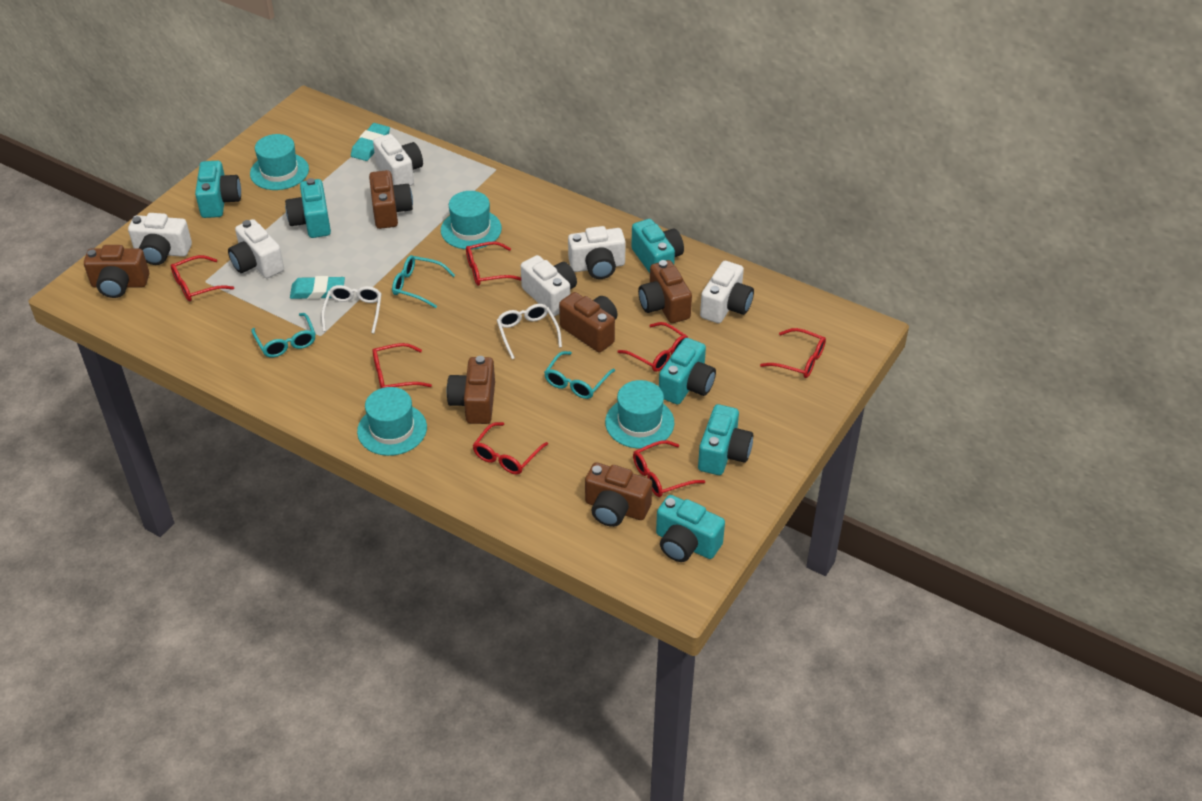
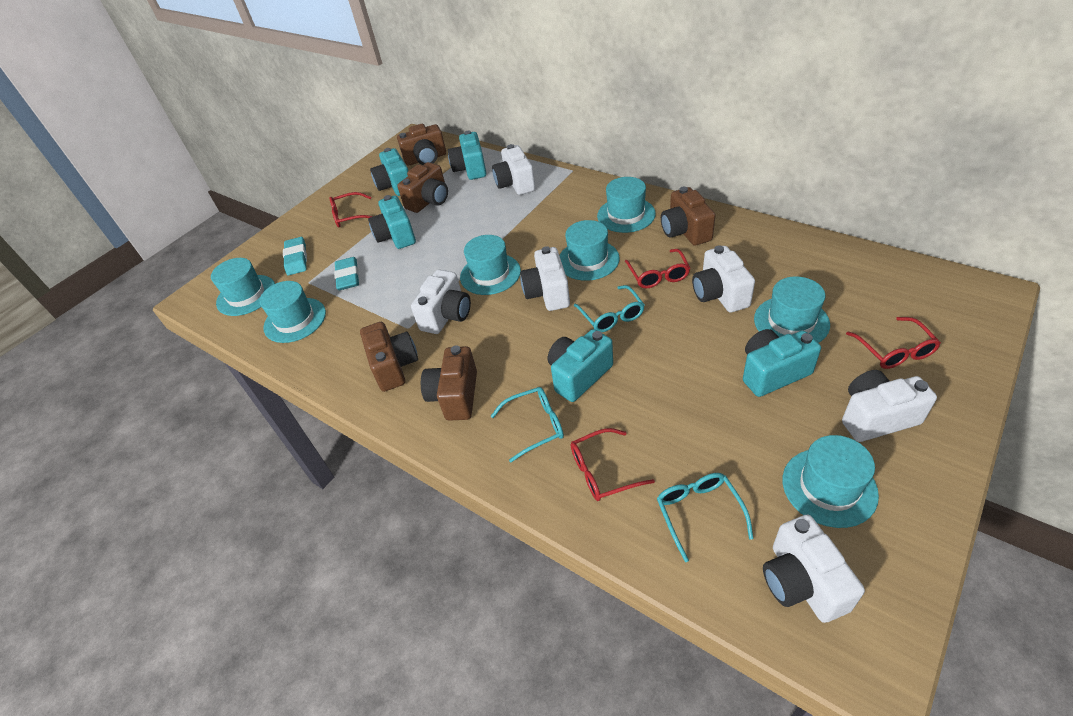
brown camera: 6 -> 5
red glasses: 7 -> 4
turquoise camera: 6 -> 5
turquoise hat: 4 -> 7
white glasses: 2 -> 0

